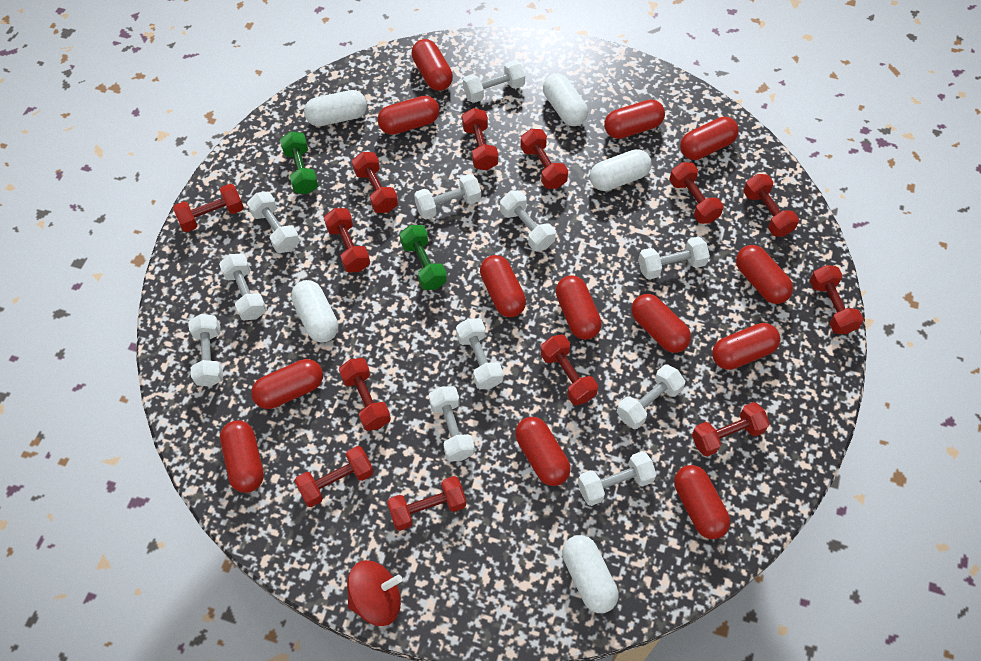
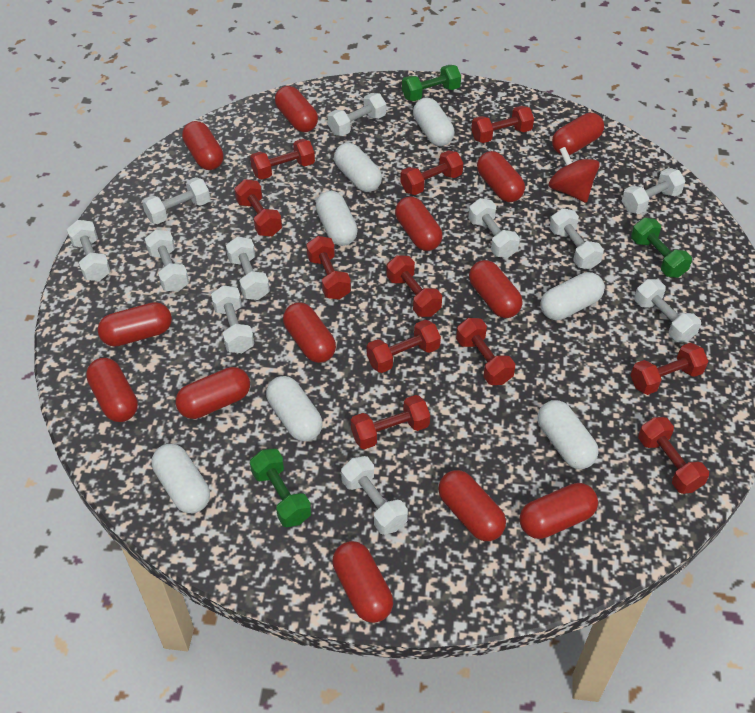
green dumbbell: 2 -> 3
red dumbbell: 13 -> 11
white capsule: 5 -> 7

